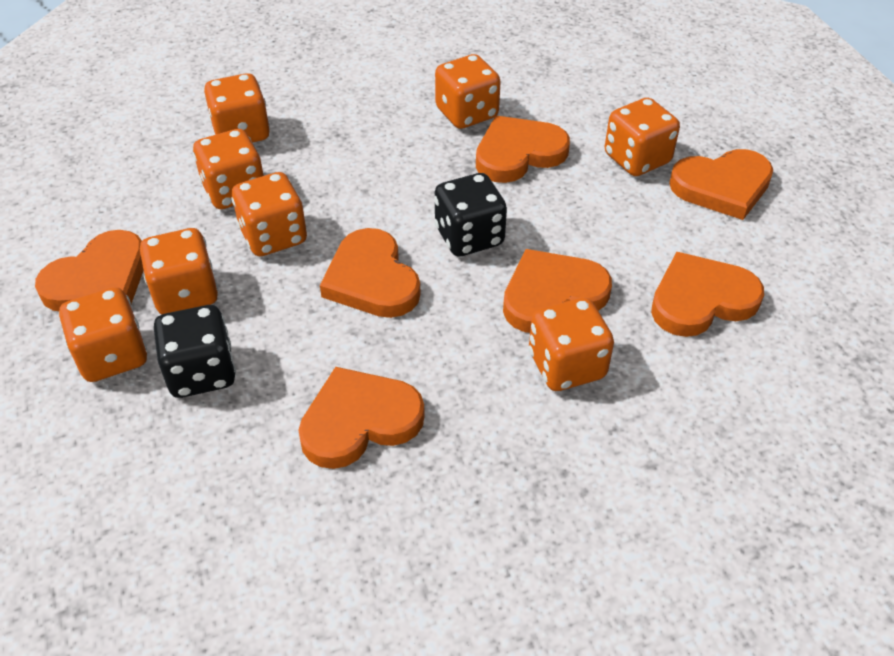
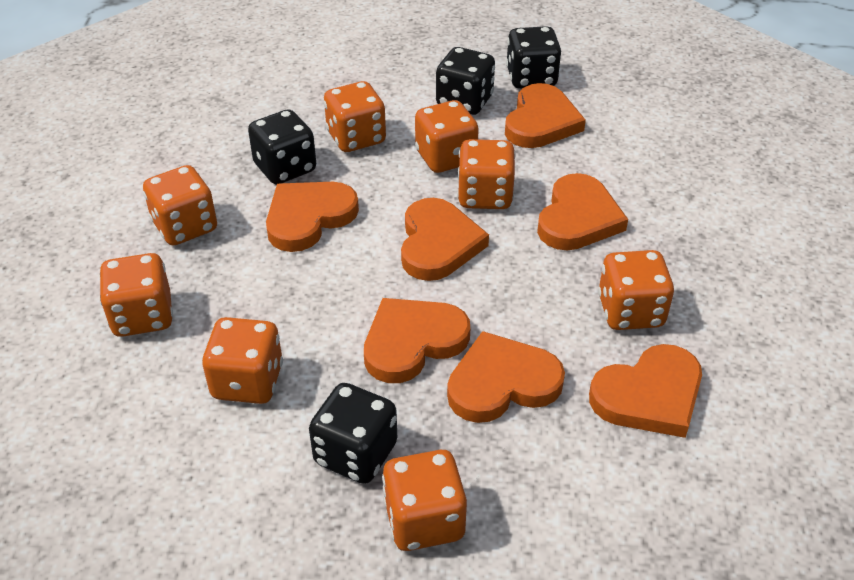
black dice: 2 -> 4

